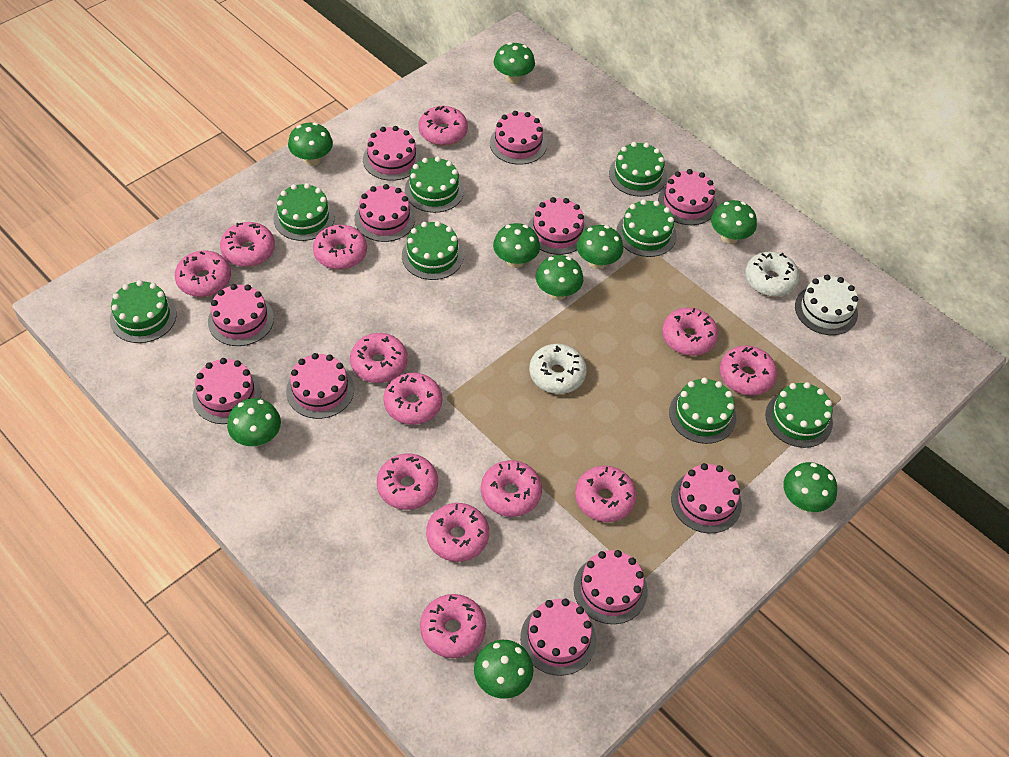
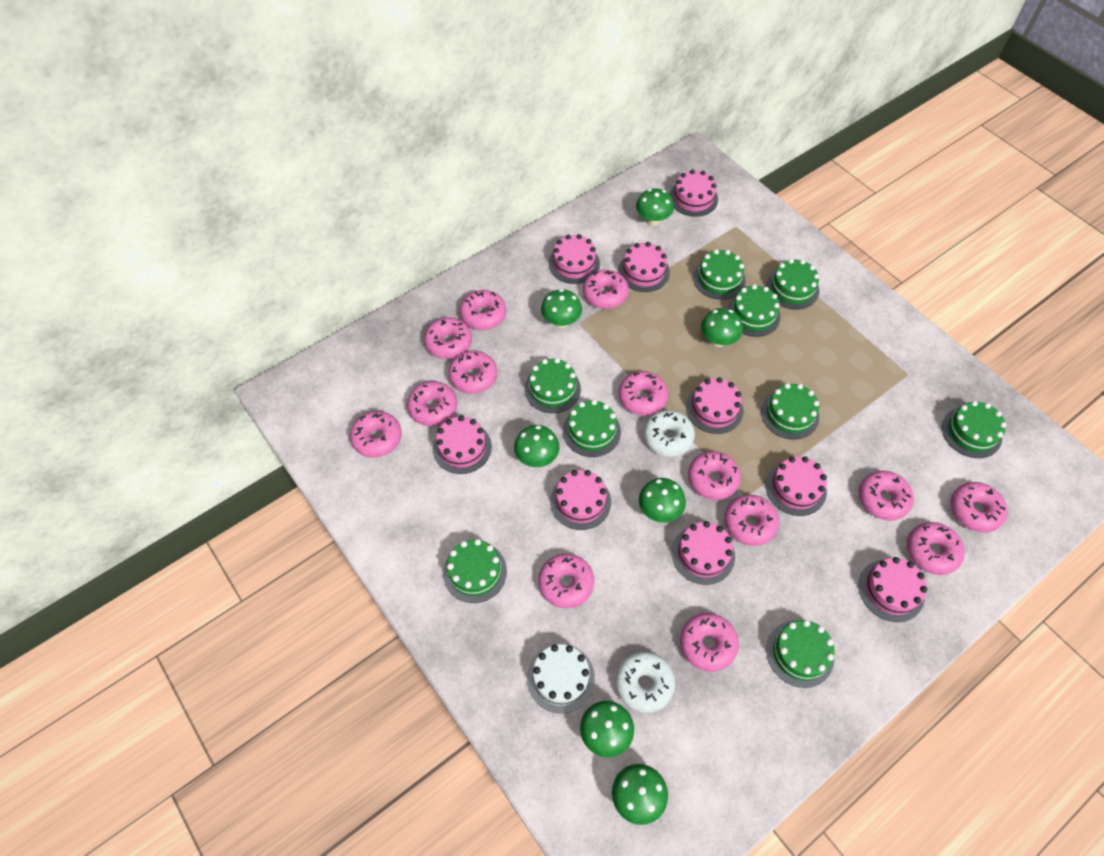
green cake: 8 -> 9
green mushroom: 9 -> 7
pink cake: 11 -> 9
pink donut: 13 -> 14

